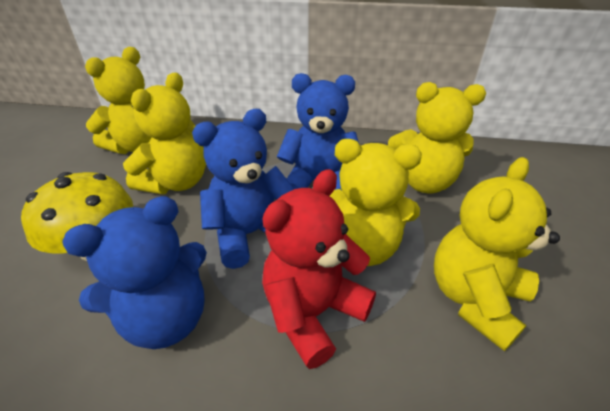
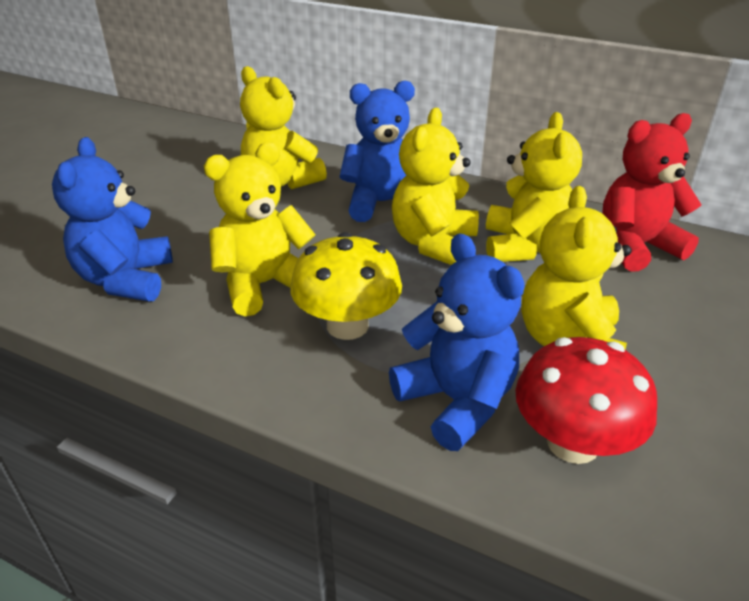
red mushroom: 0 -> 1

